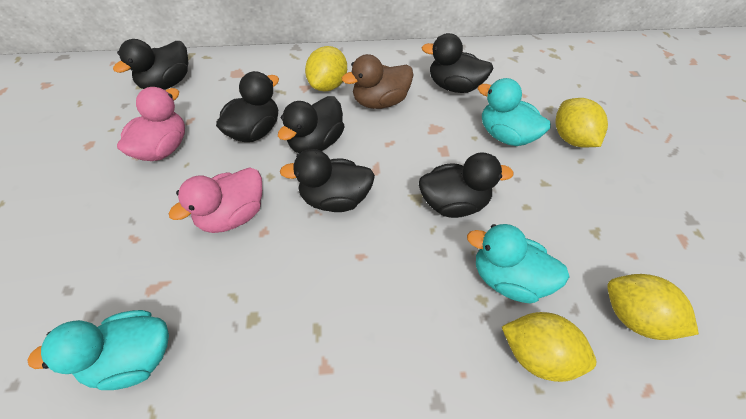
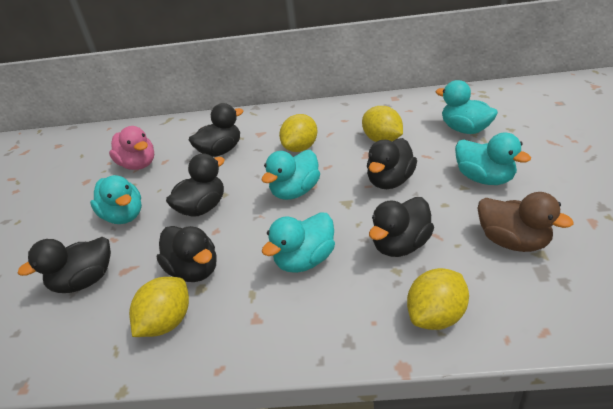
pink duck: 2 -> 1
turquoise duck: 3 -> 5

